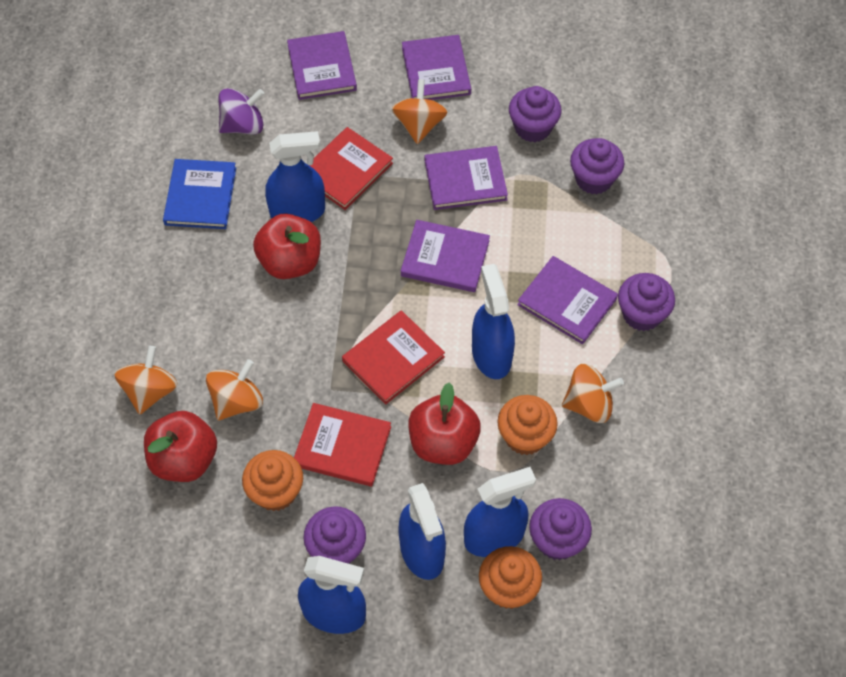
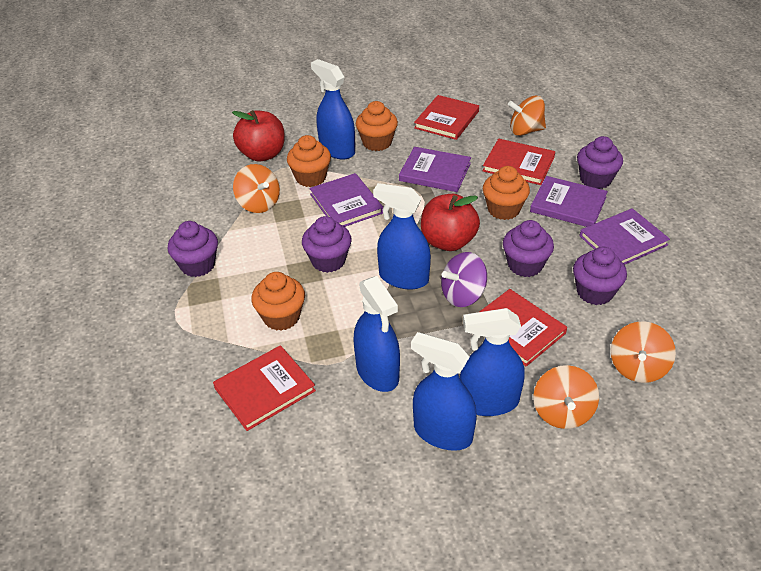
blue book: 1 -> 0
orange cupcake: 3 -> 4
purple book: 5 -> 4
red apple: 3 -> 2
red book: 3 -> 4

